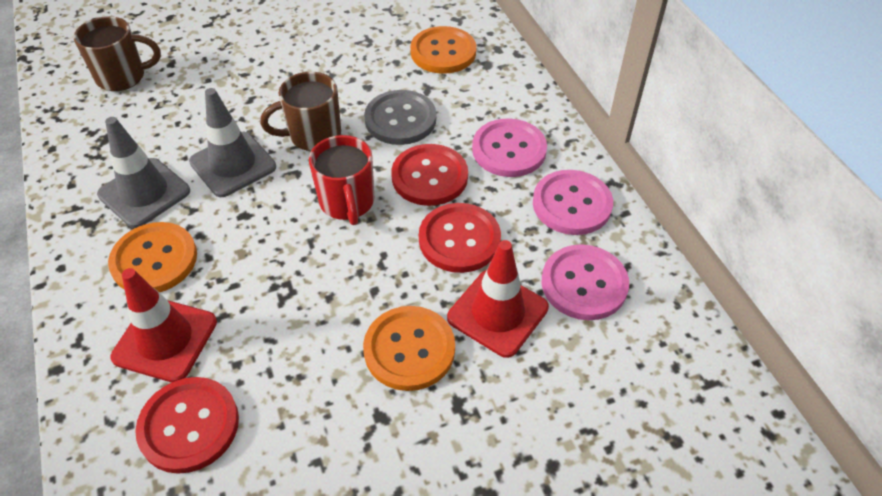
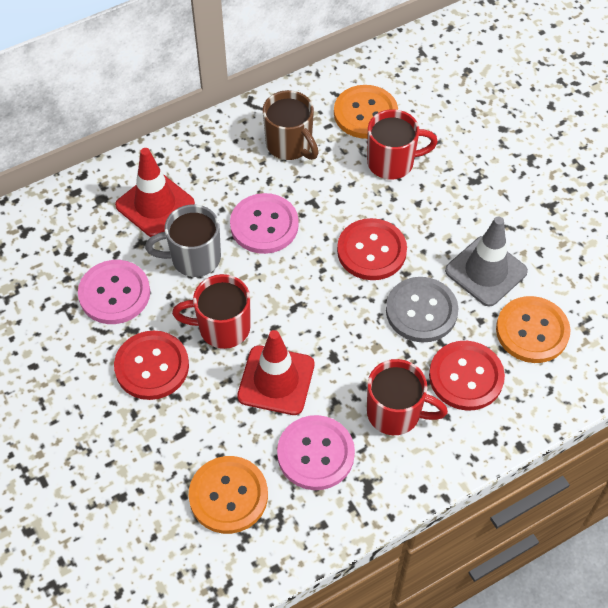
brown mug: 2 -> 1
grey mug: 0 -> 1
grey traffic cone: 2 -> 1
red mug: 1 -> 3

